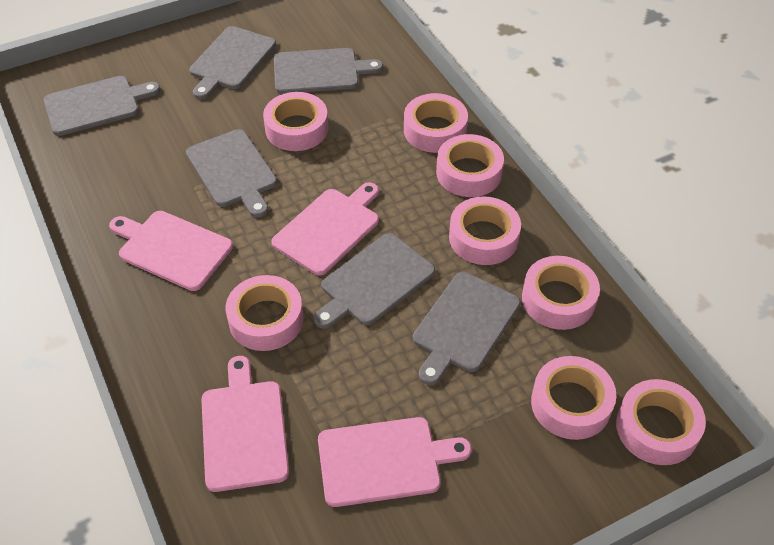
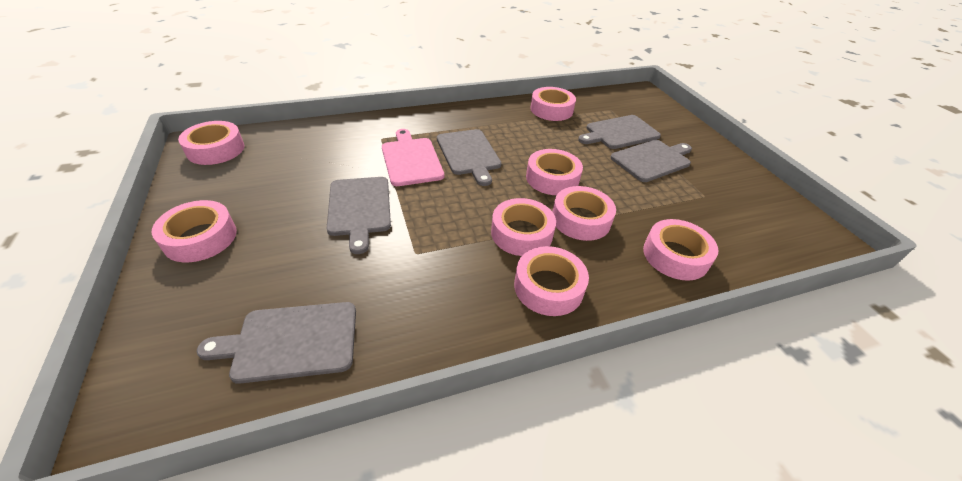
grey cutting board: 6 -> 5
pink cutting board: 4 -> 1

